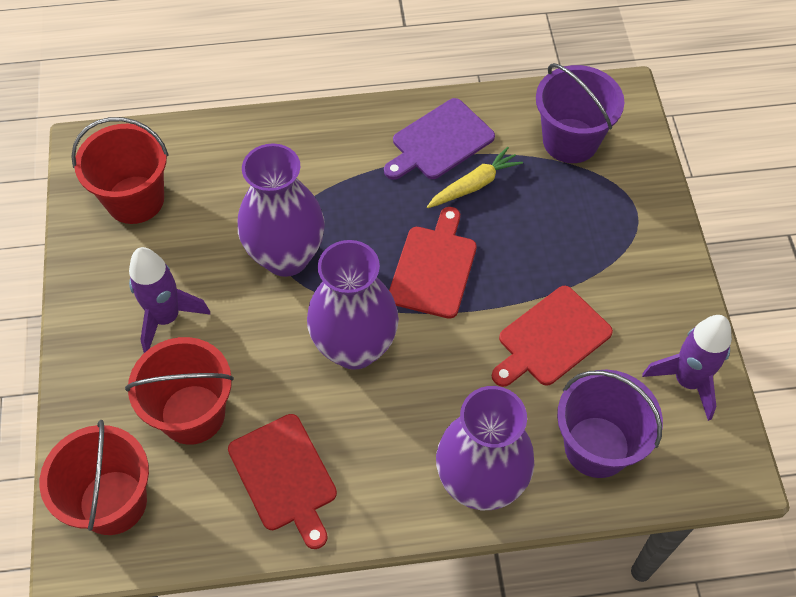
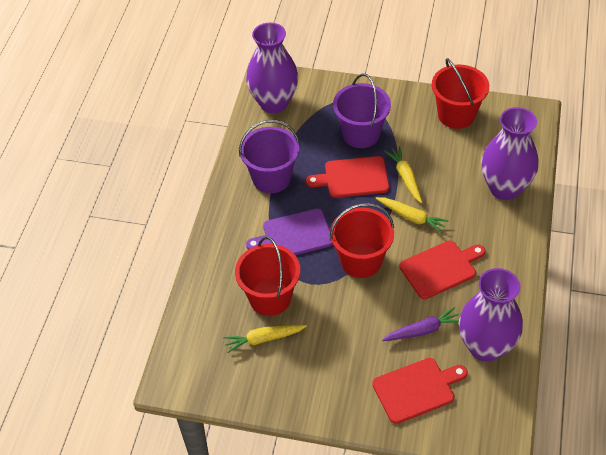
purple carrot: 0 -> 1
purple rocket: 2 -> 0
yellow carrot: 1 -> 3

